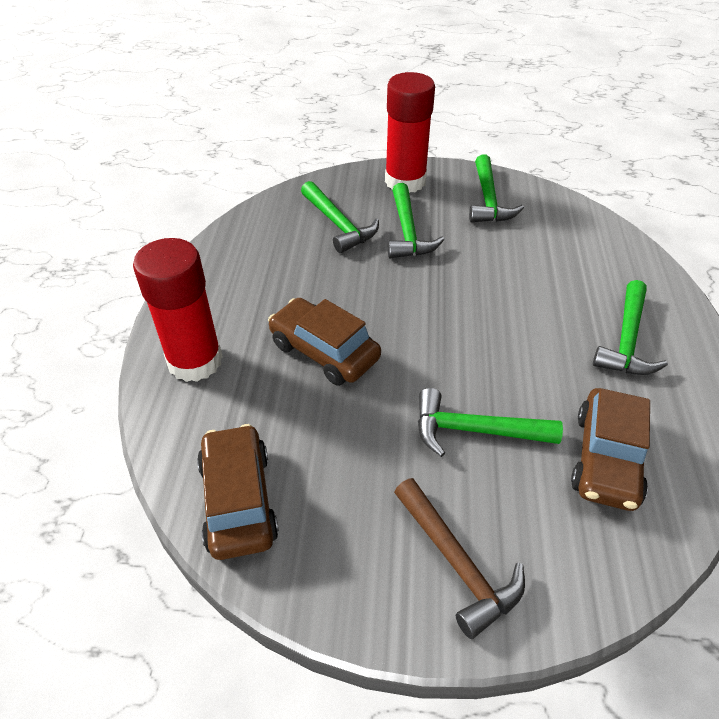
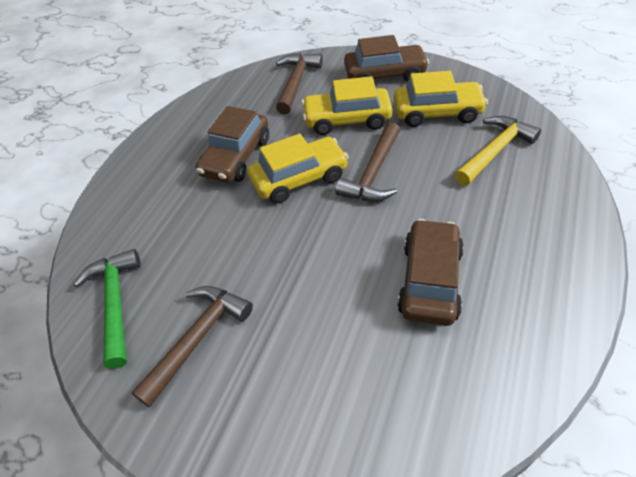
brown hammer: 1 -> 3
green hammer: 5 -> 1
red glue stick: 2 -> 0
yellow car: 0 -> 3
yellow hammer: 0 -> 1

